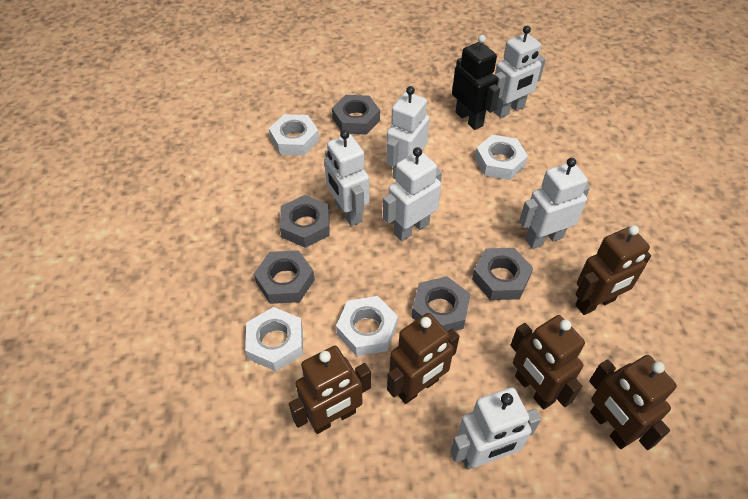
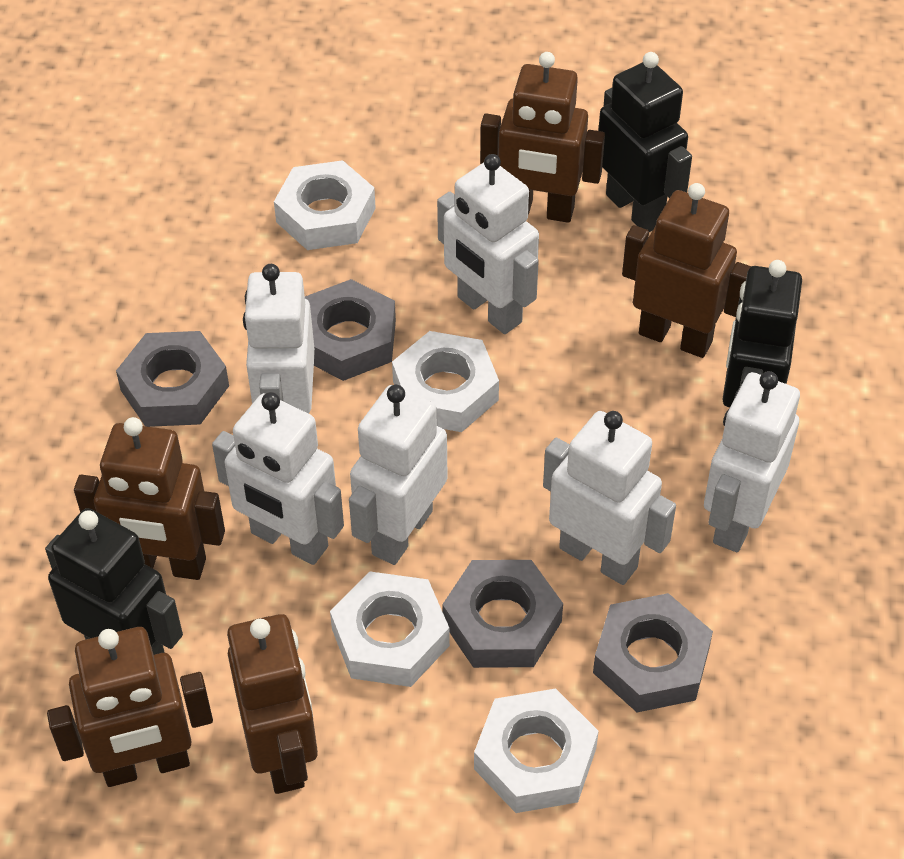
black robot: 1 -> 3
grey nut: 5 -> 4

